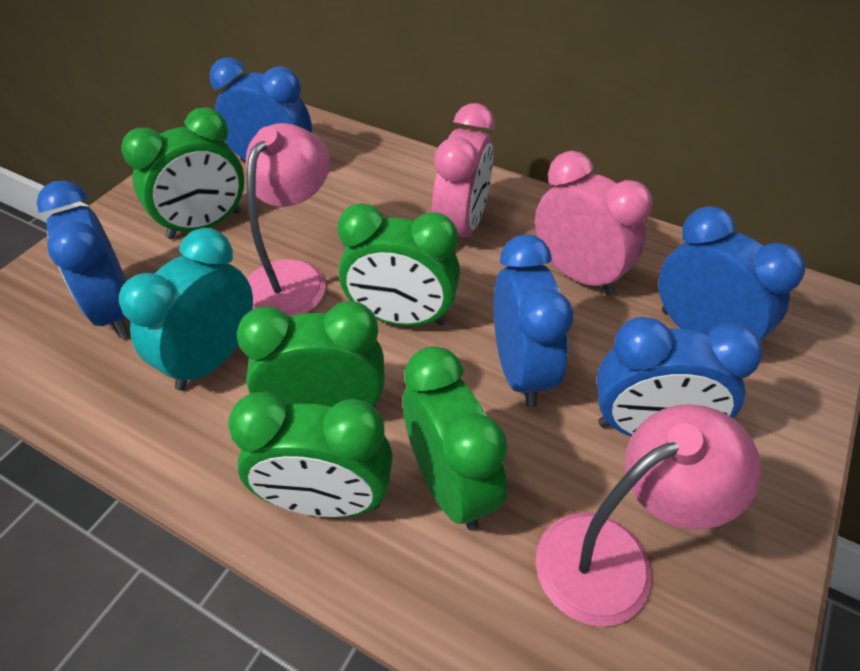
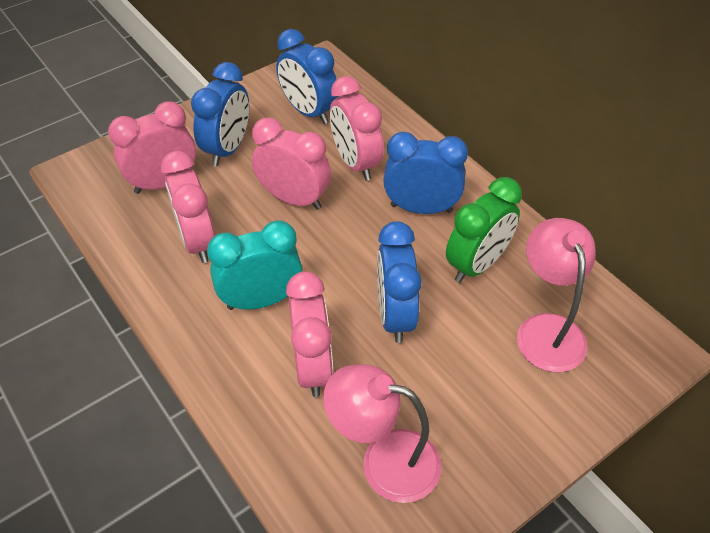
blue clock: 5 -> 4
green clock: 5 -> 1
pink clock: 2 -> 5

